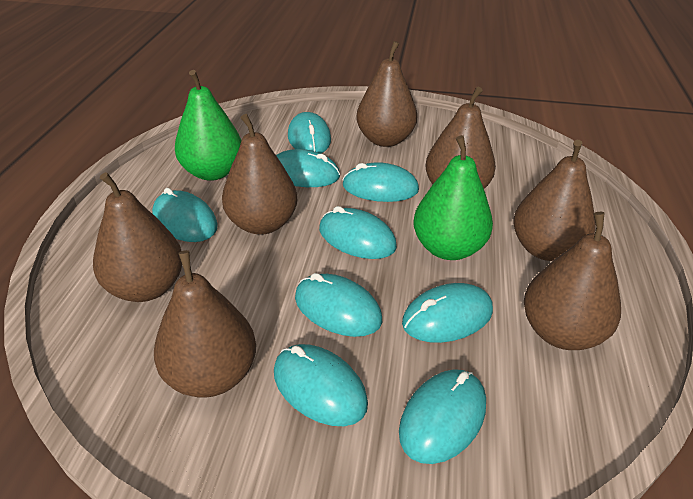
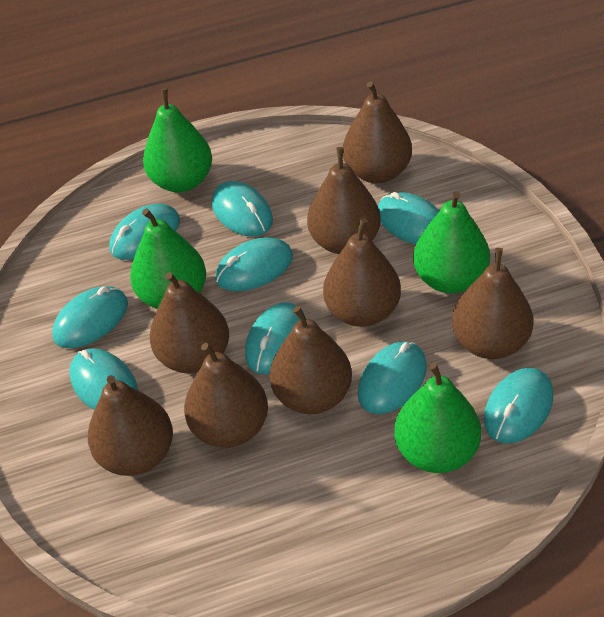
brown pear: 7 -> 8
green pear: 2 -> 4

